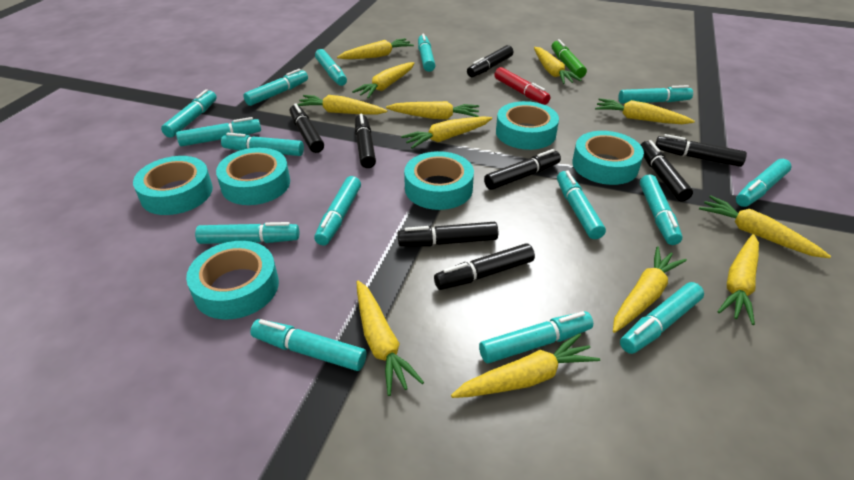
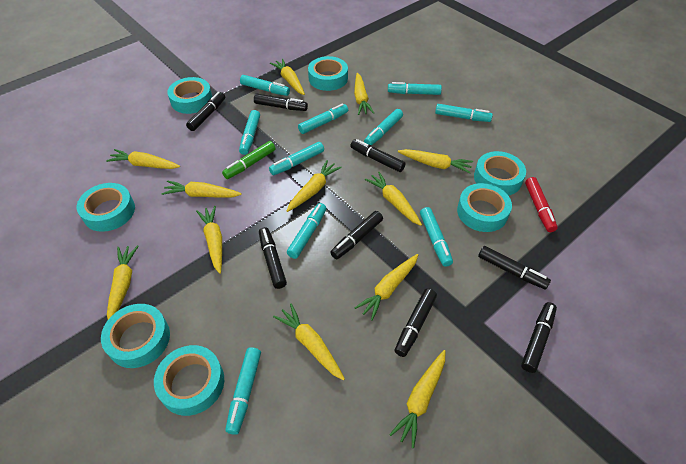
turquoise marker: 15 -> 10
turquoise tape: 6 -> 7

